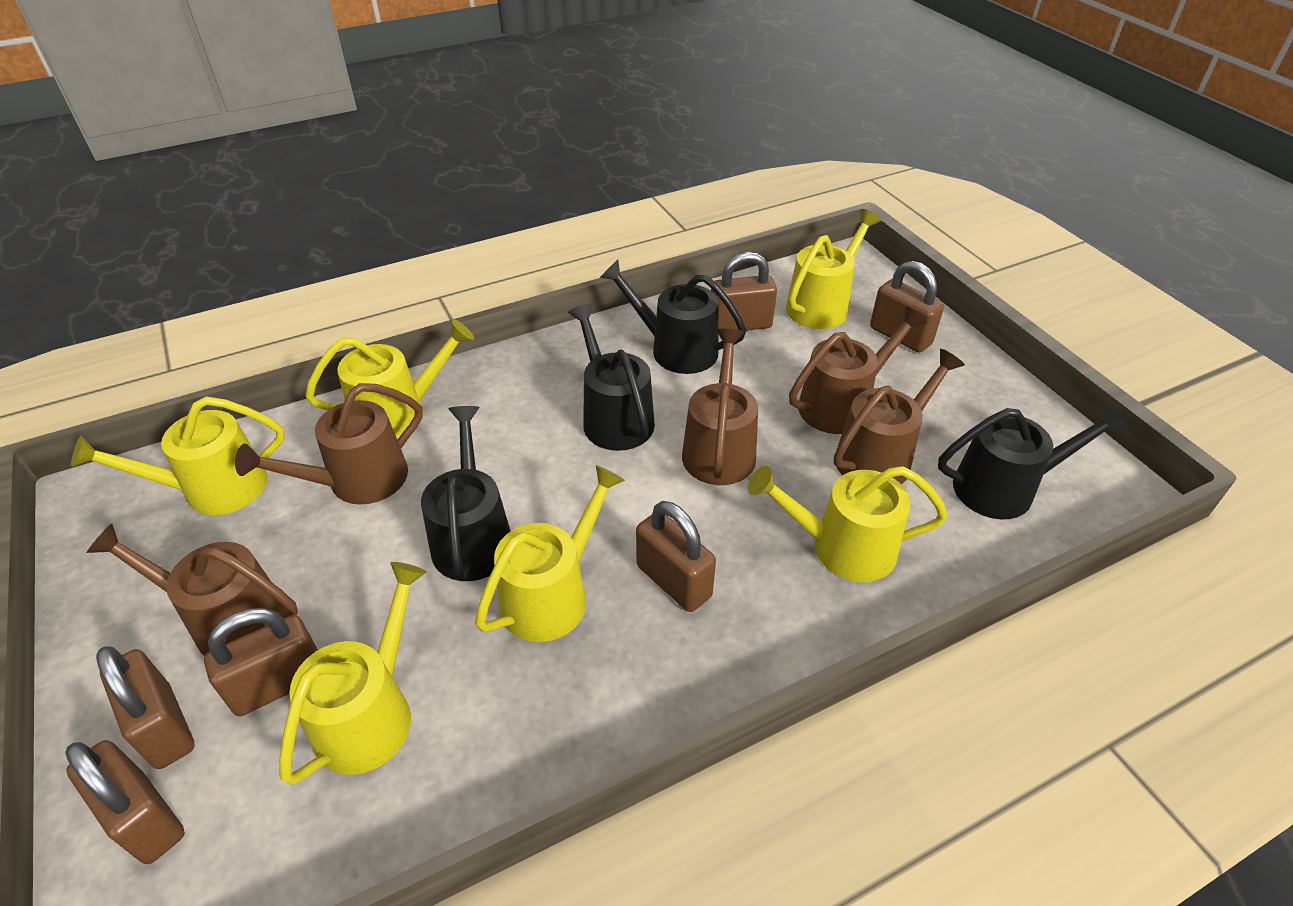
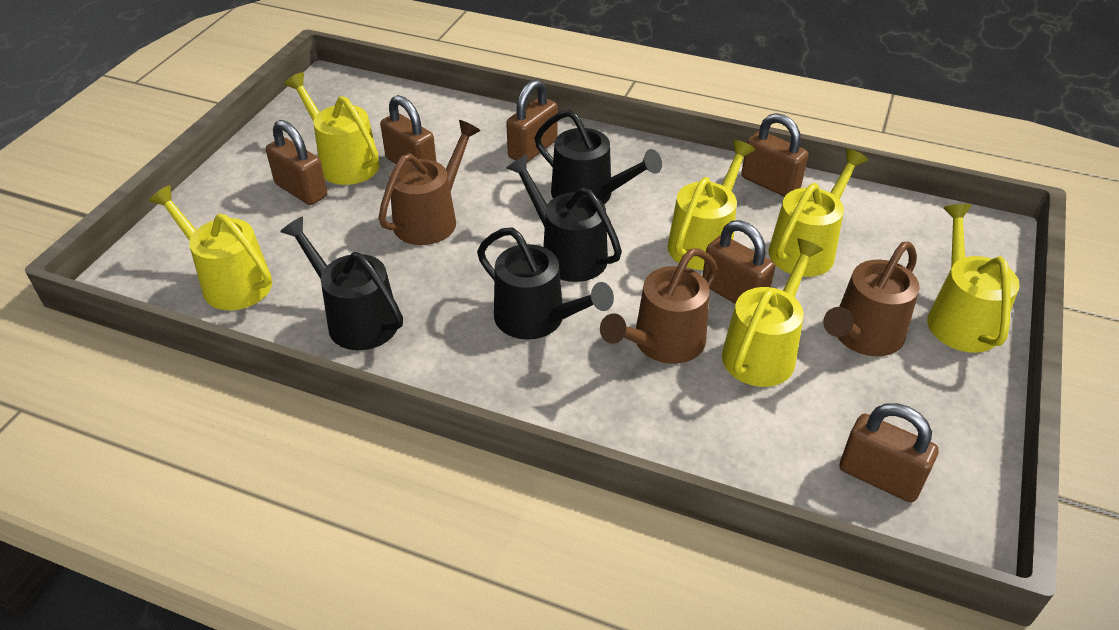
brown watering can: 5 -> 3

